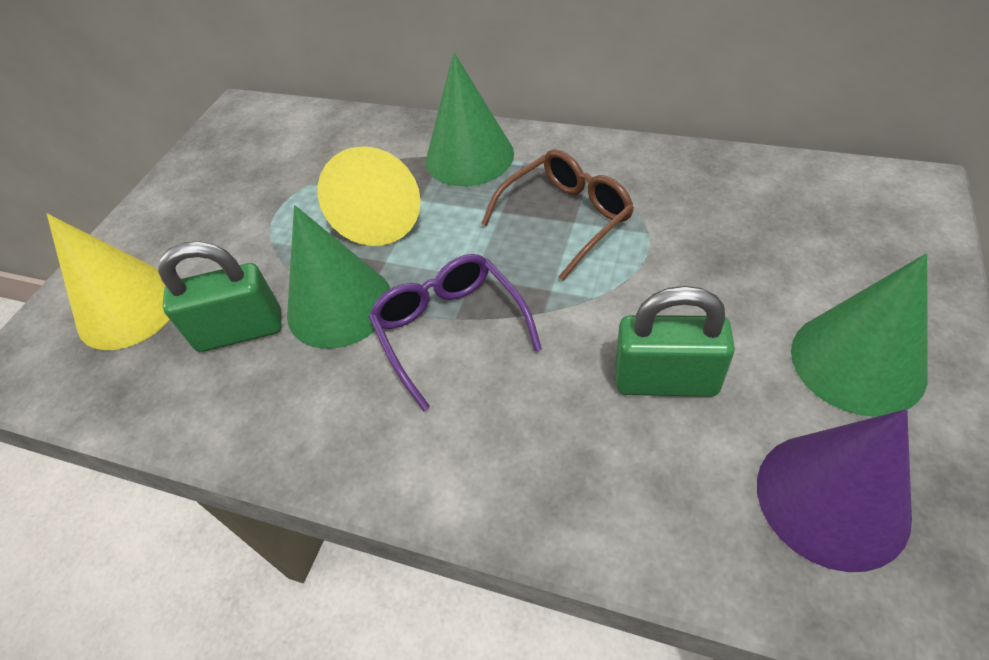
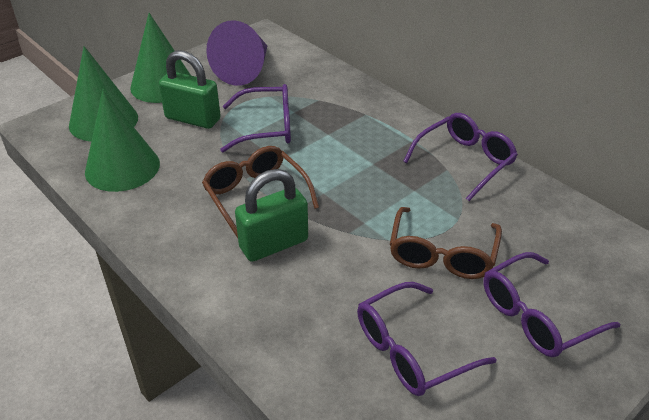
brown glasses: 1 -> 2
purple glasses: 1 -> 4
yellow cone: 2 -> 0

